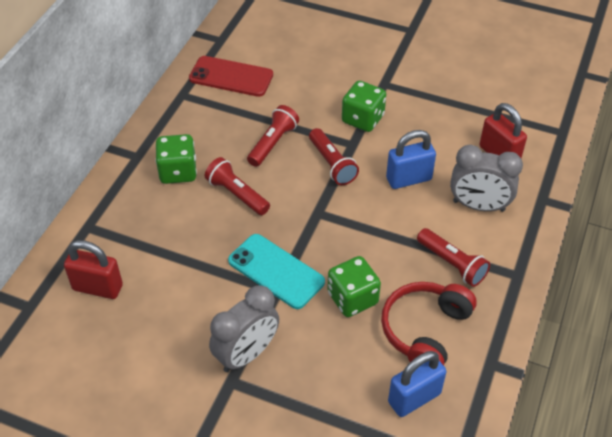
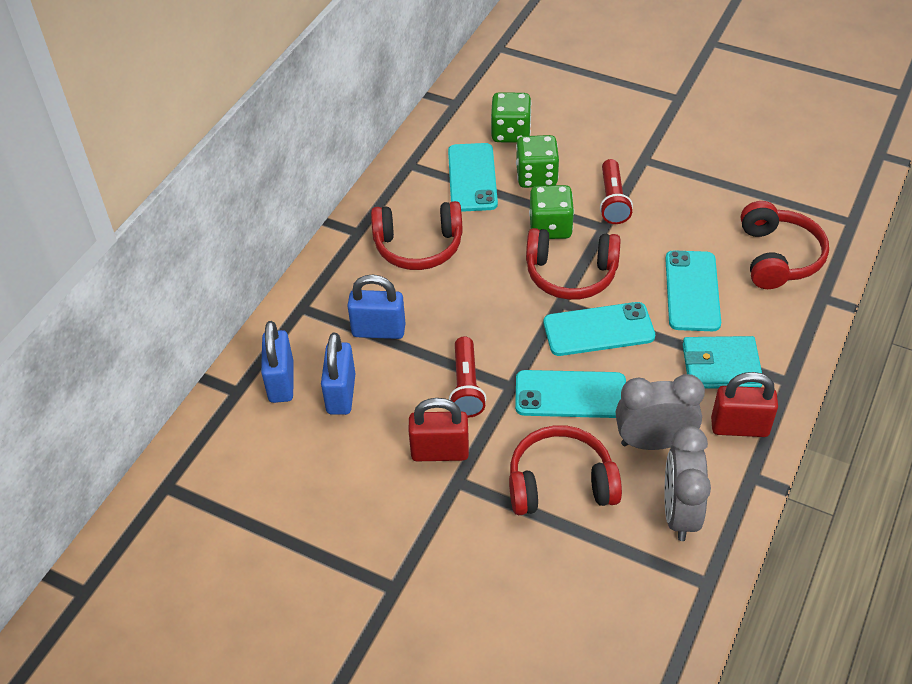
blue padlock: 2 -> 3
red flashlight: 4 -> 2
red headphones: 1 -> 4
red phone: 1 -> 0
turquoise phone: 1 -> 4
turquoise wallet: 0 -> 1

